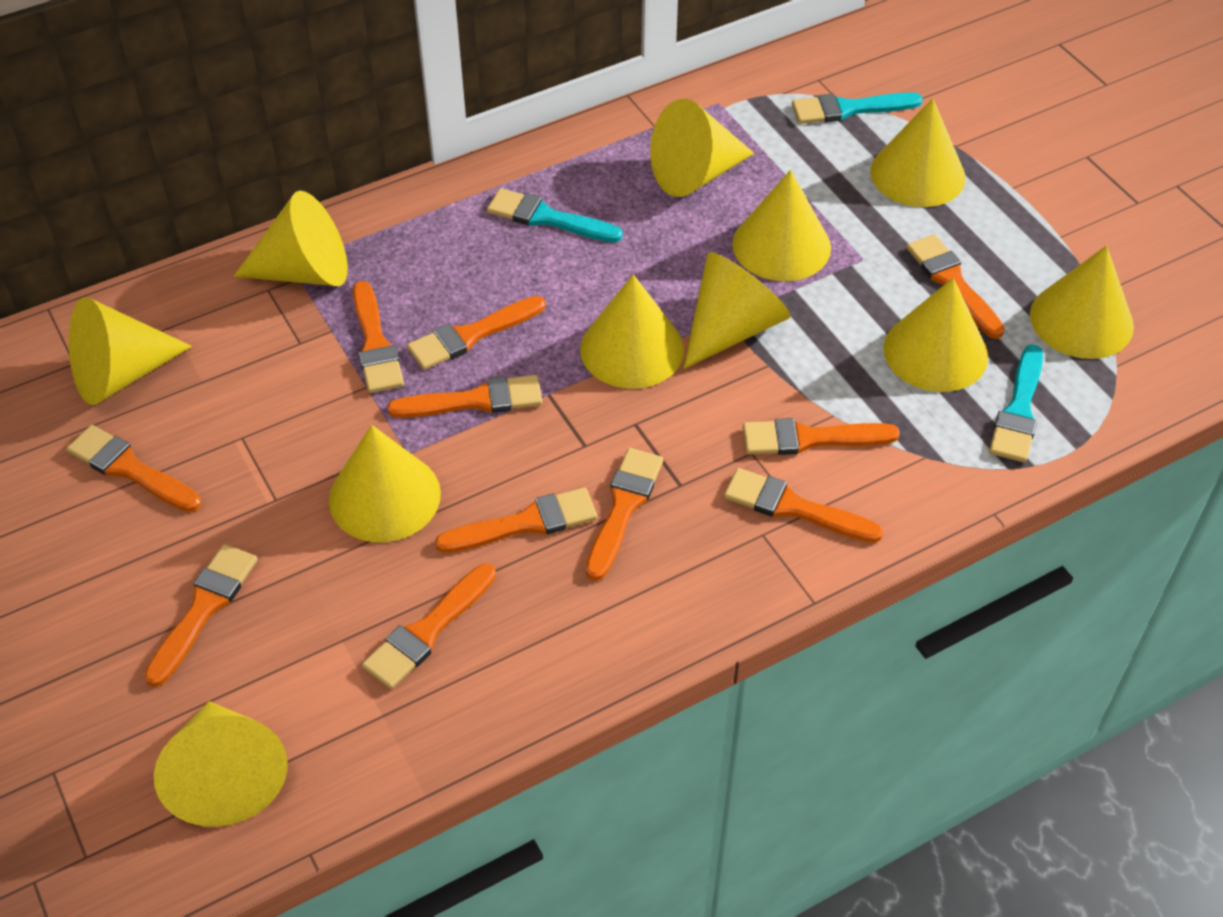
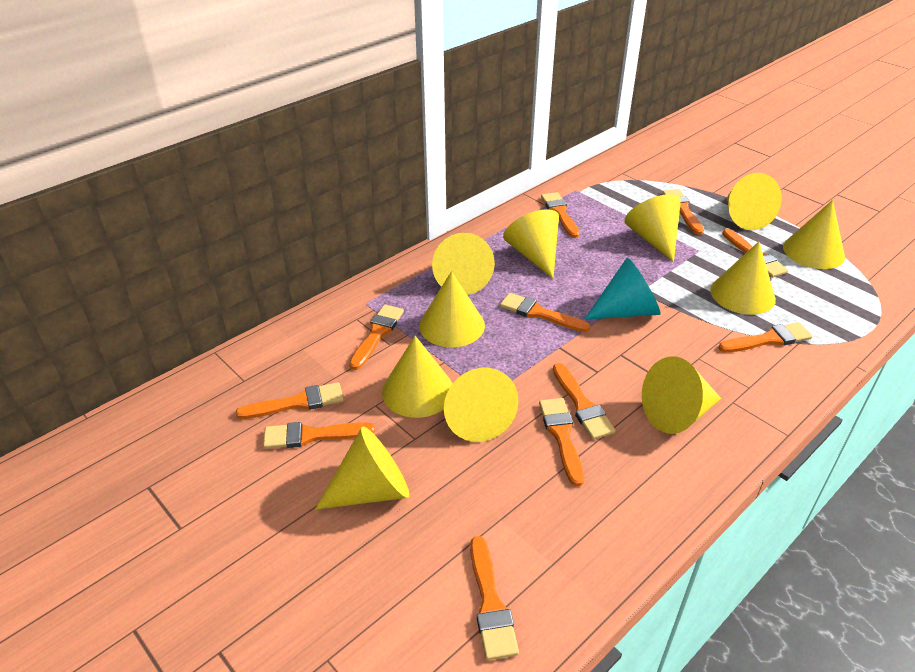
turquoise brush: 3 -> 0
turquoise cone: 0 -> 1

